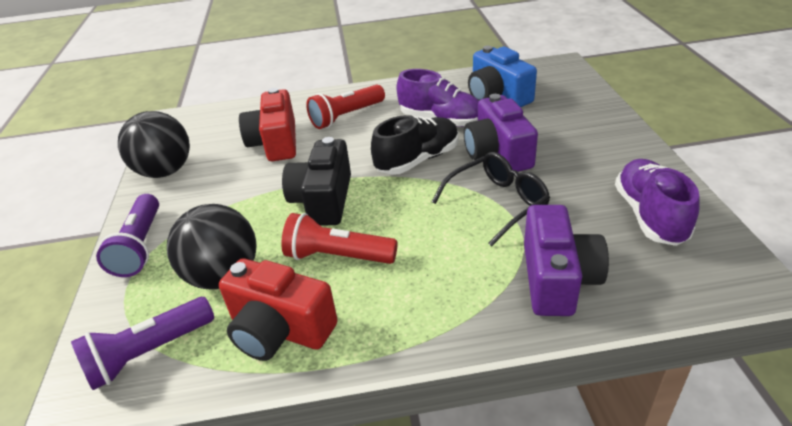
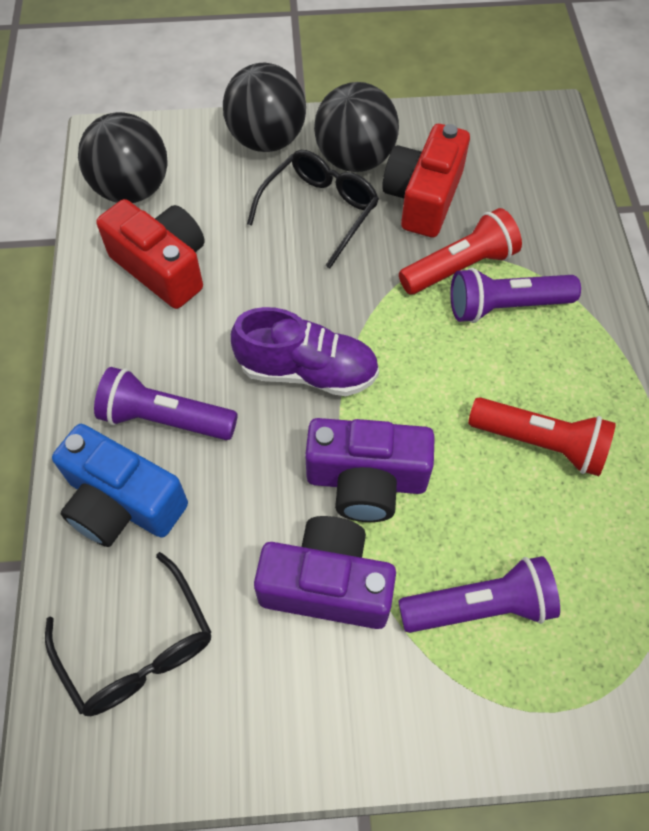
black ball: 2 -> 3
black camera: 1 -> 0
black glasses: 1 -> 2
black shoe: 1 -> 0
purple flashlight: 2 -> 3
purple shoe: 2 -> 1

